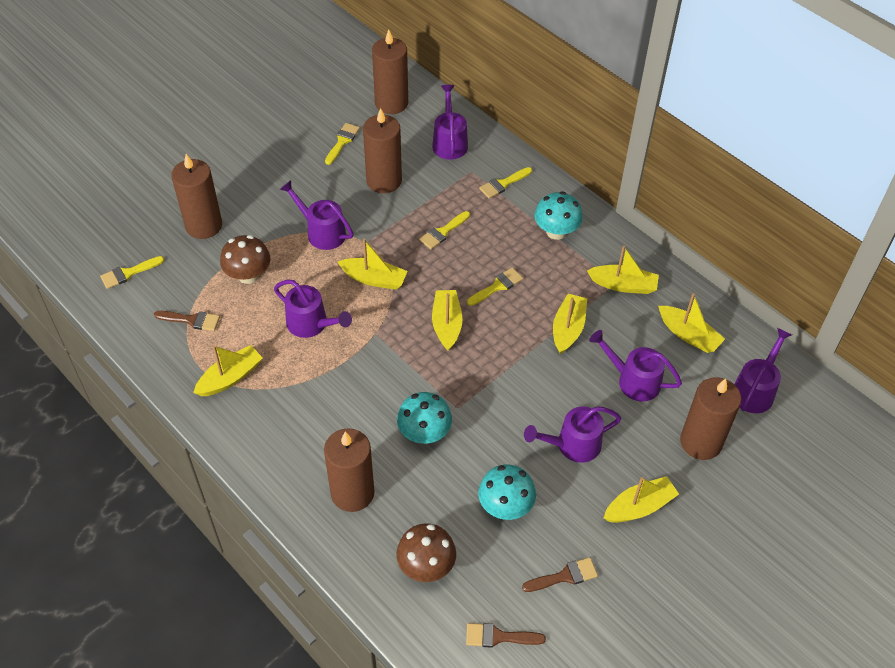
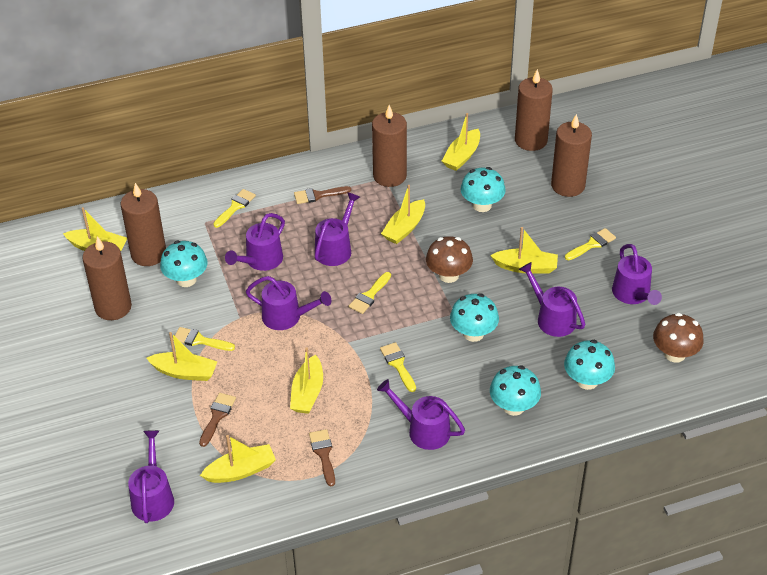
purple watering can: 6 -> 7
turquoise mushroom: 3 -> 5

